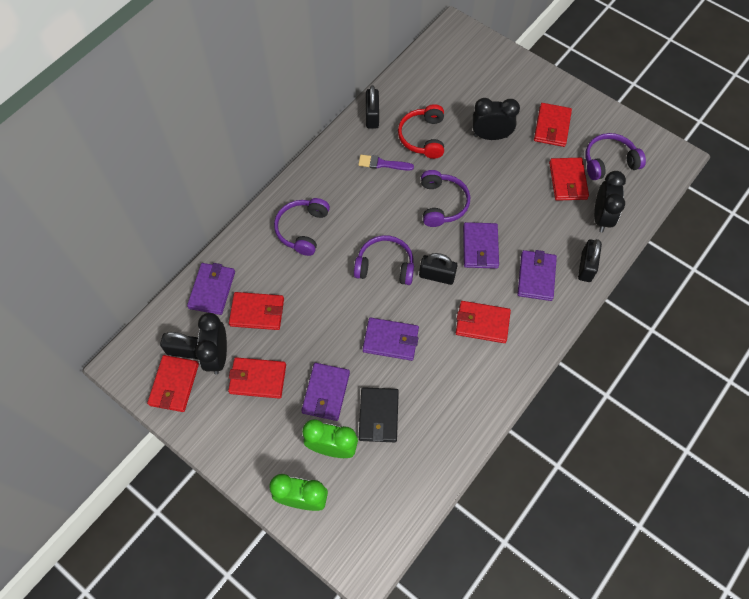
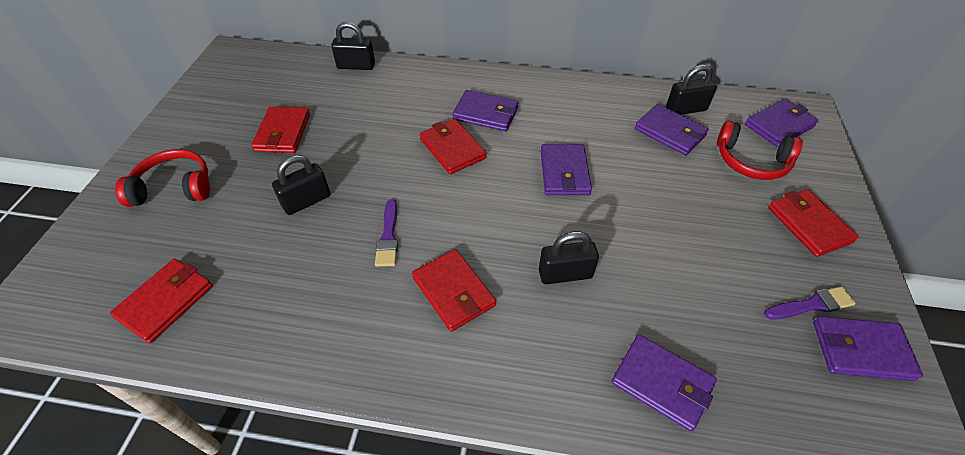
black clock: 3 -> 0
black wallet: 1 -> 0
green clock: 2 -> 0
purple brush: 1 -> 2
purple headphones: 4 -> 0
purple wallet: 5 -> 6
red headphones: 1 -> 2
red wallet: 6 -> 5

